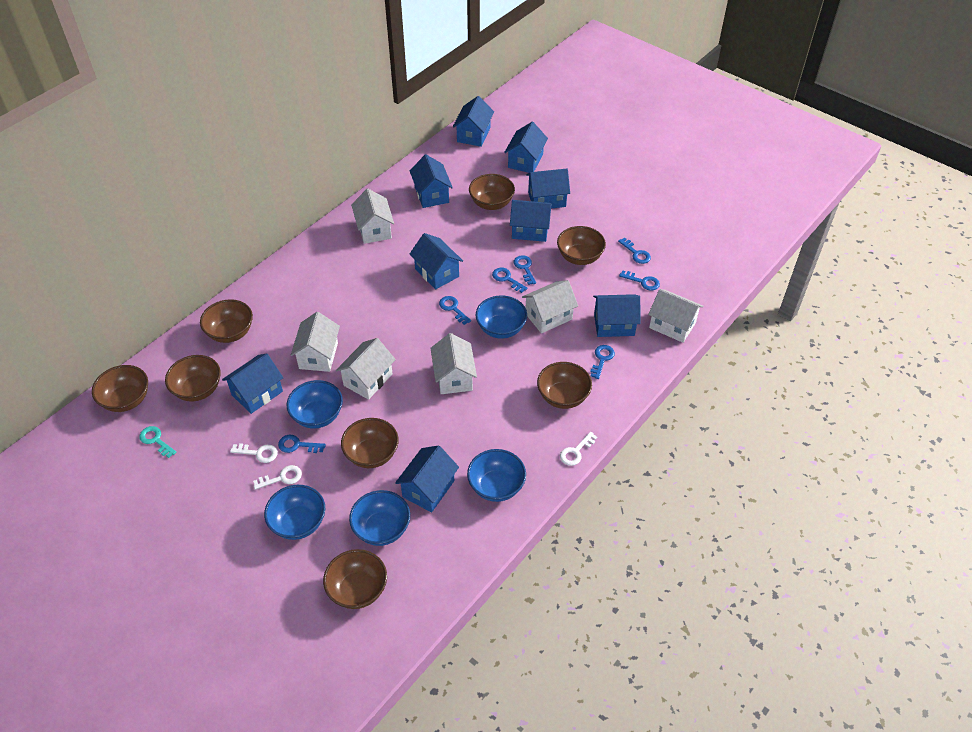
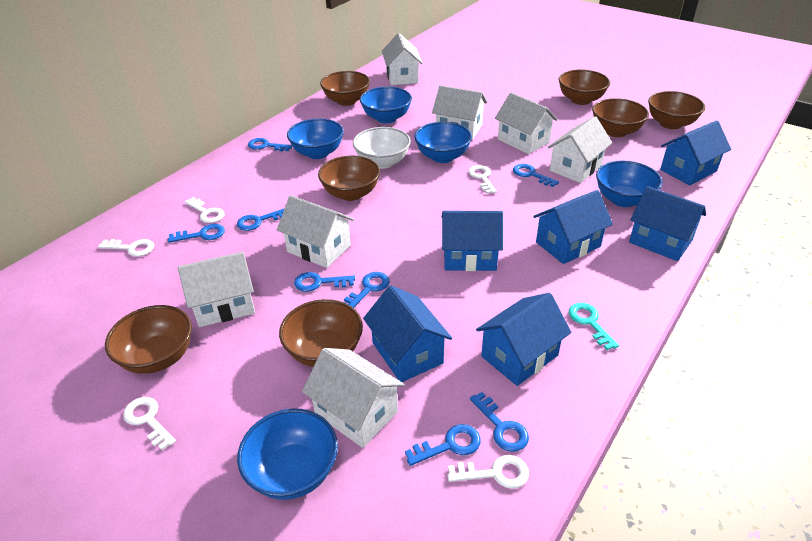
blue house: 9 -> 6
blue key: 7 -> 8
brown bowl: 8 -> 7
white bowl: 0 -> 1
white house: 6 -> 7
white key: 3 -> 5

